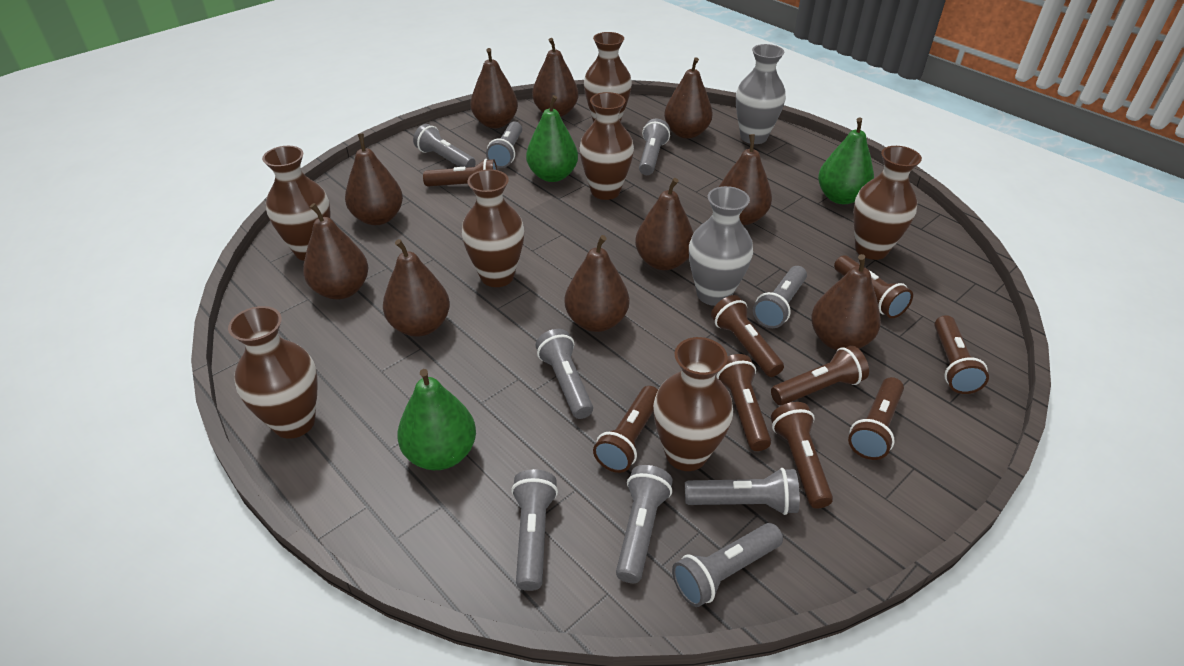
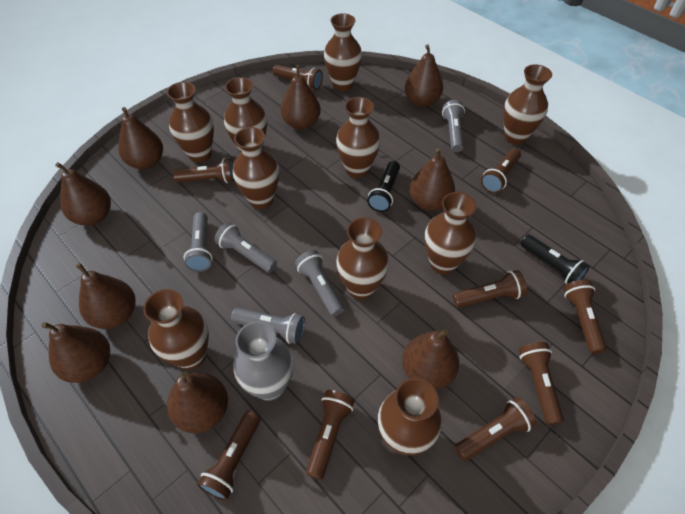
black flashlight: 0 -> 2
brown pear: 10 -> 9
brown vase: 7 -> 10
green pear: 3 -> 0
grey flashlight: 9 -> 5
grey vase: 2 -> 1

